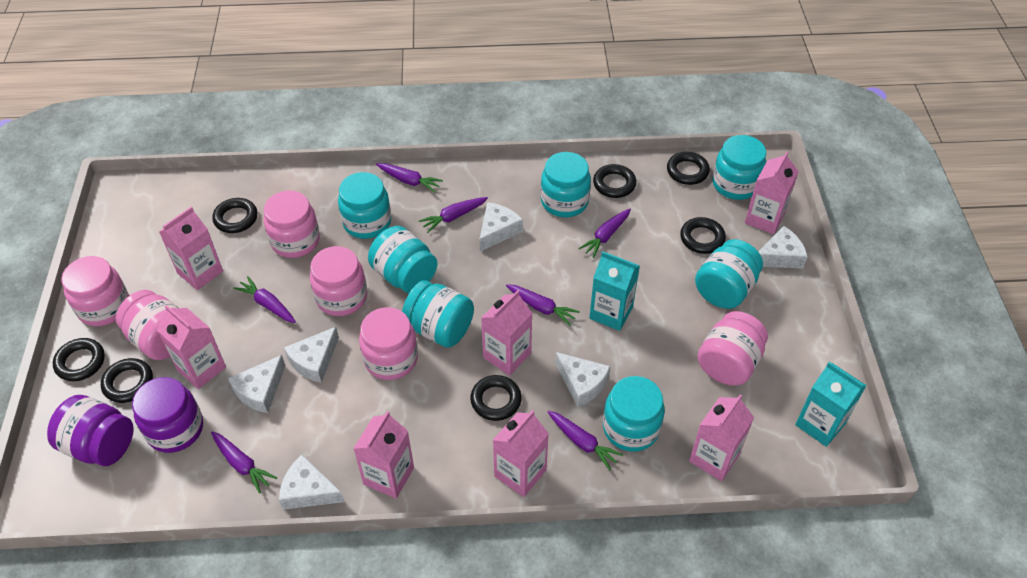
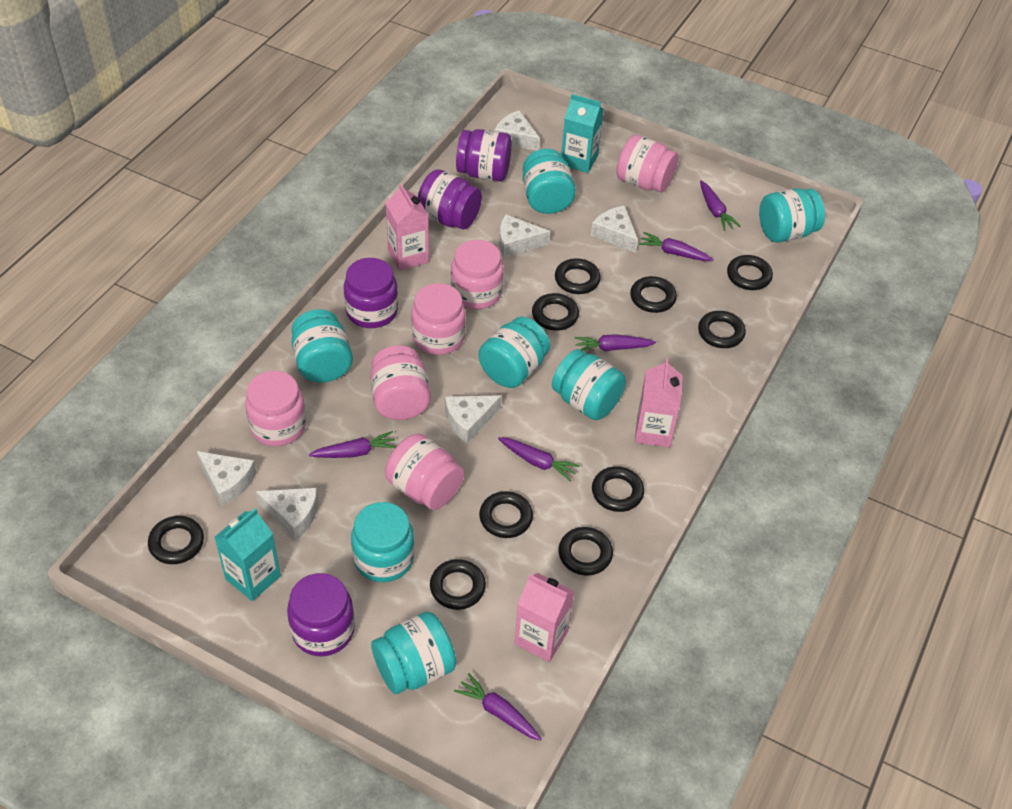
black ring: 7 -> 10
pink carton: 7 -> 3
purple carrot: 7 -> 6
purple jar: 2 -> 4

